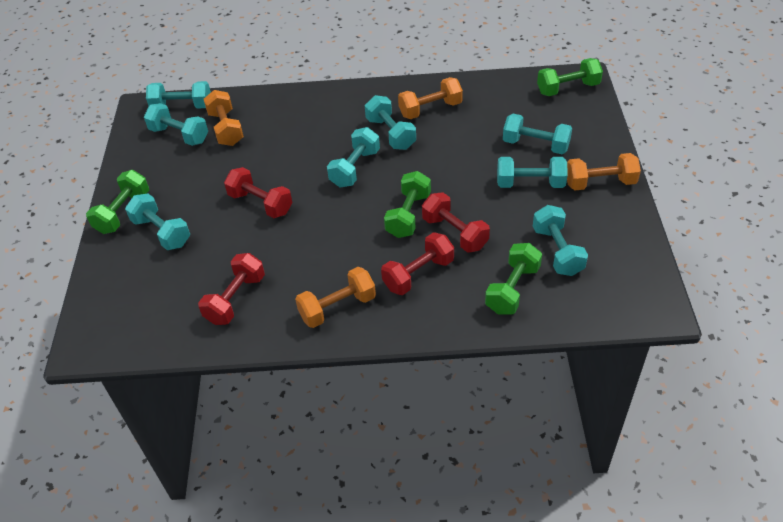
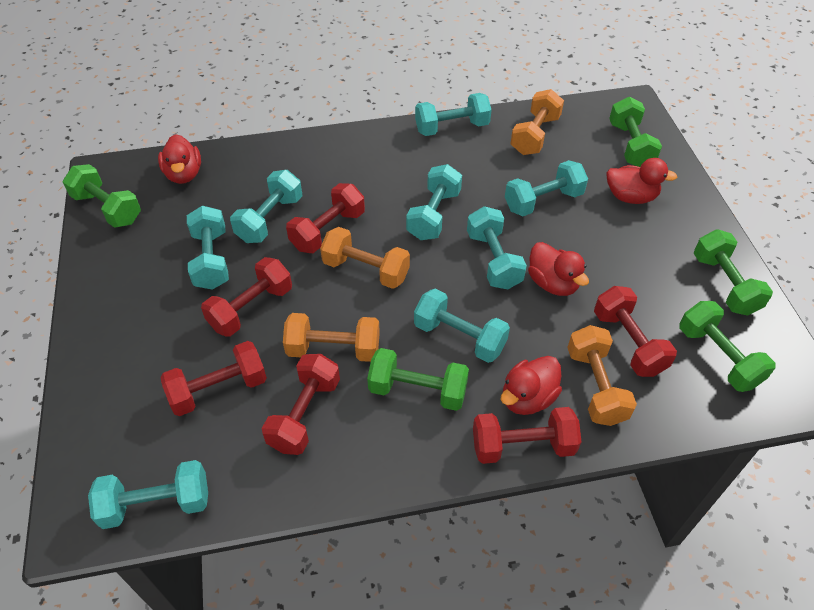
green dumbbell: 4 -> 5
red duck: 0 -> 4
red dumbbell: 4 -> 6

